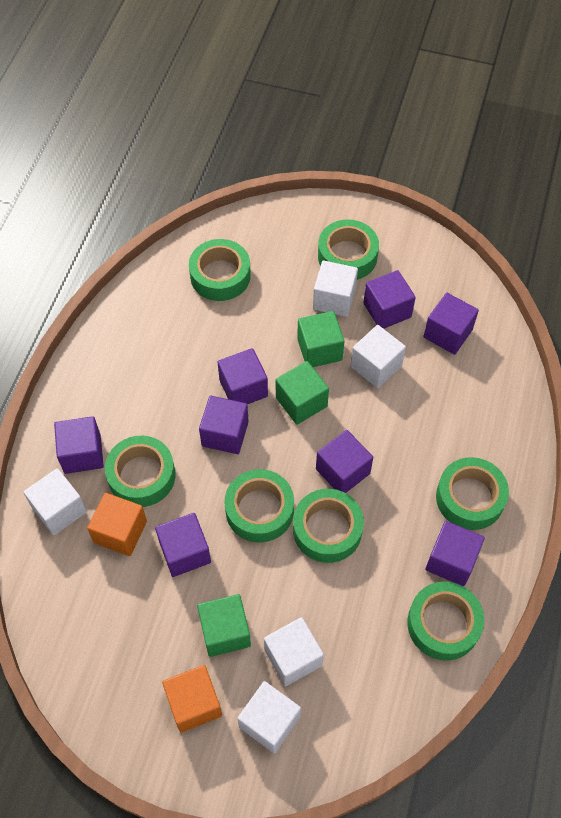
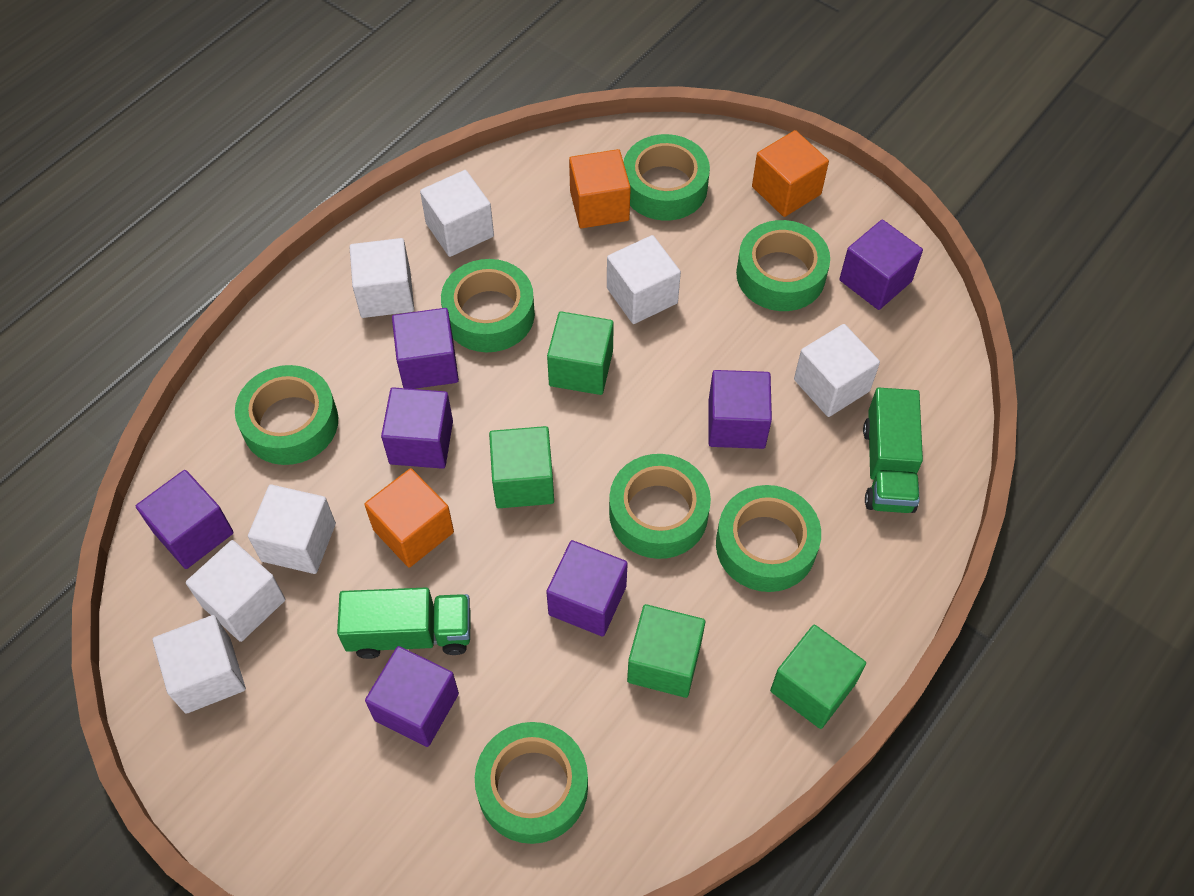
green cube: 3 -> 4
green truck: 0 -> 2
orange cube: 2 -> 3
purple cube: 8 -> 7
white cube: 5 -> 7

